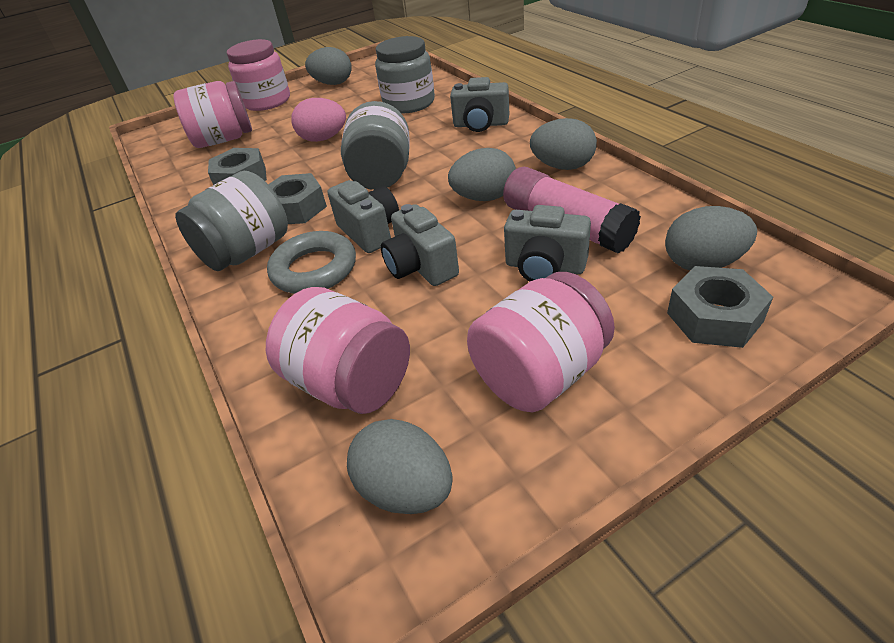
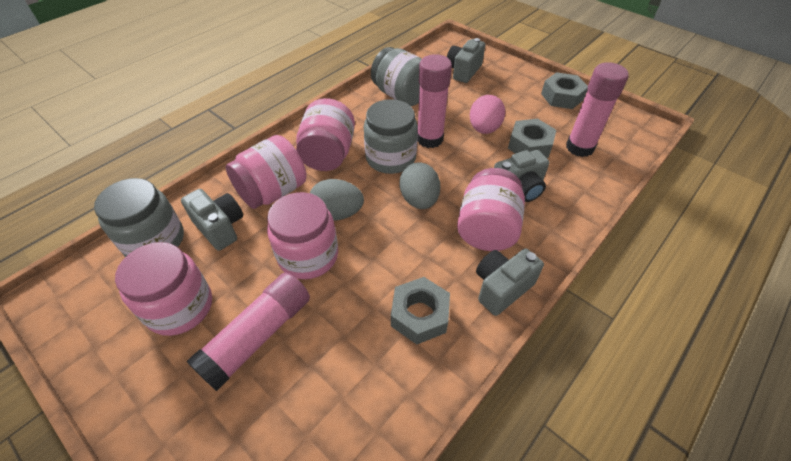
grey egg: 5 -> 2
grey ring: 1 -> 0
pink glue stick: 1 -> 3
pink jar: 4 -> 5

